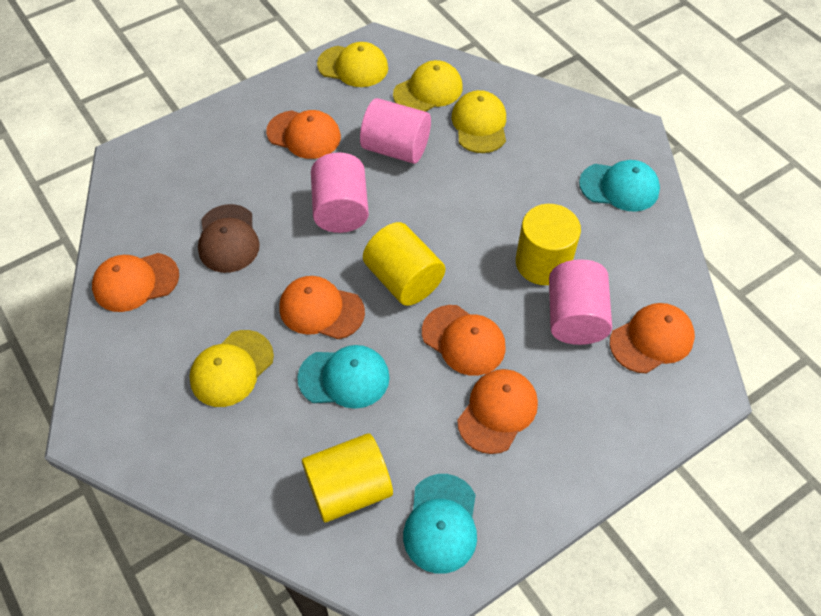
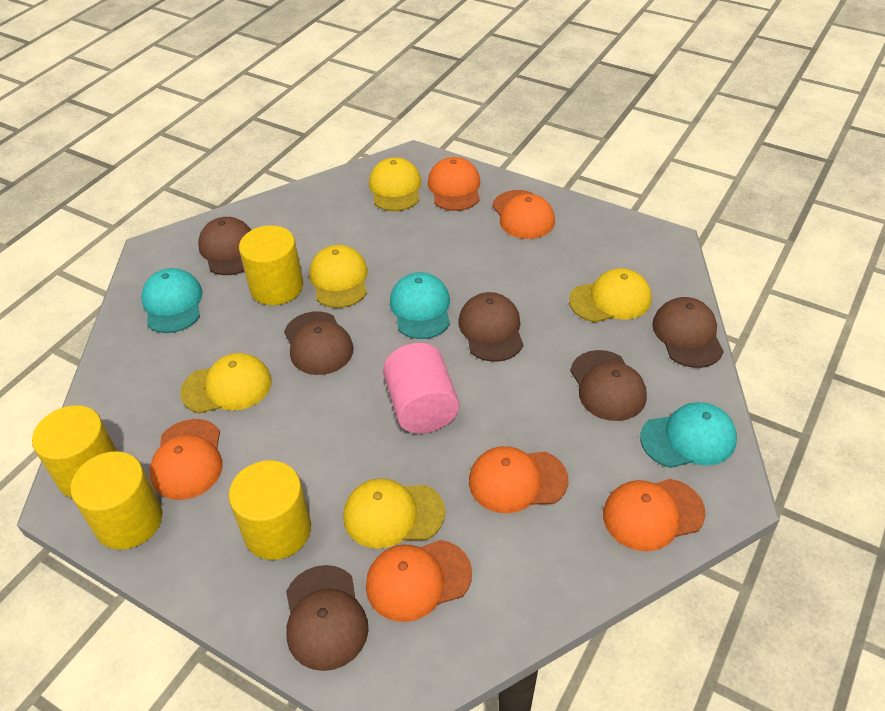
brown cap: 1 -> 6
pink cylinder: 3 -> 1
yellow cap: 4 -> 5
yellow cylinder: 3 -> 4

